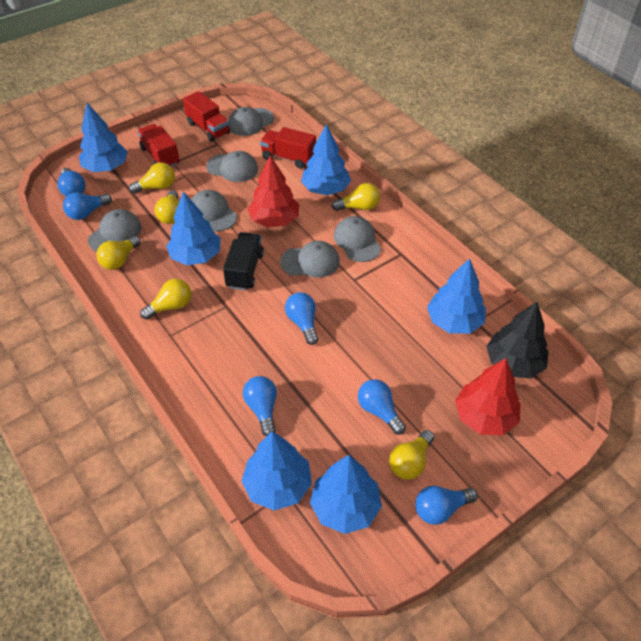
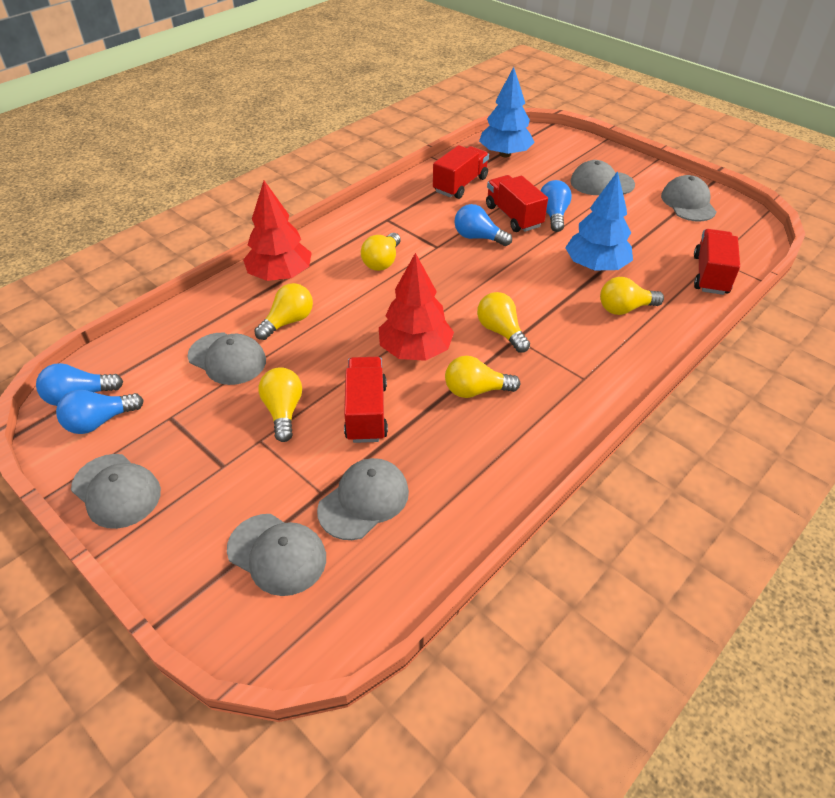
black tree: 1 -> 0
black truck: 1 -> 0
blue light bulb: 6 -> 4
blue tree: 6 -> 2
red truck: 3 -> 4

